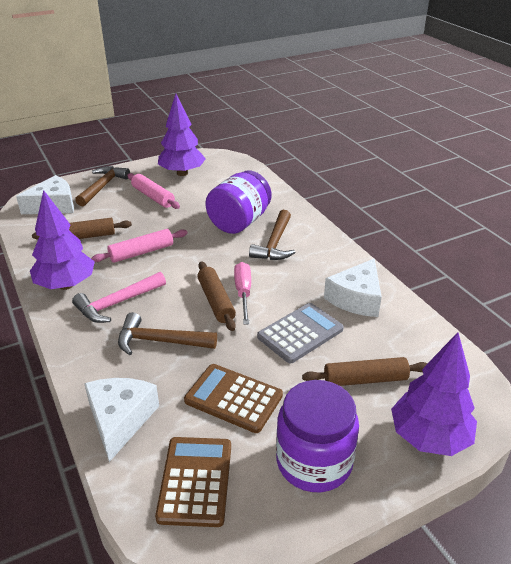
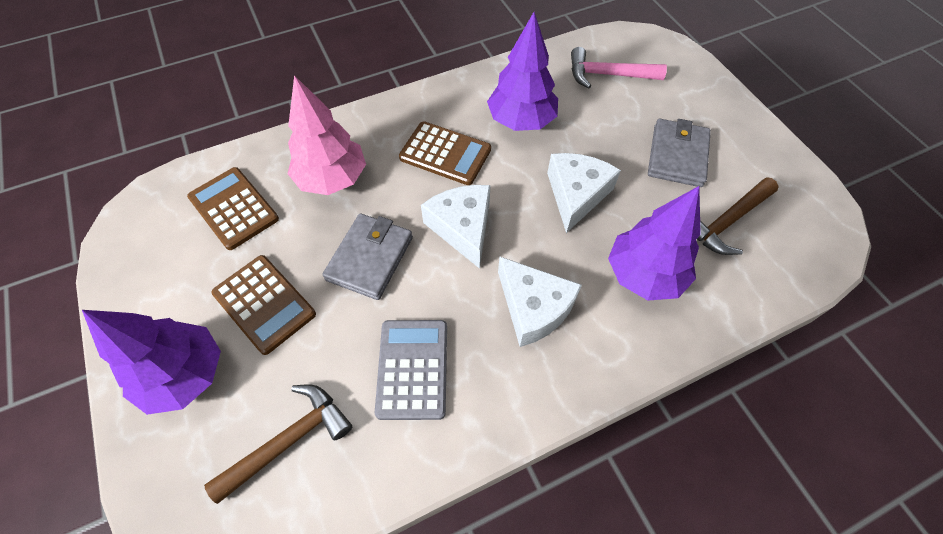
brown calculator: 2 -> 3
brown hammer: 3 -> 2
brown rolling pin: 3 -> 0
grey wallet: 0 -> 2
pink rolling pin: 2 -> 0
pink screwdriver: 1 -> 0
pink tree: 0 -> 1
purple jar: 2 -> 0

